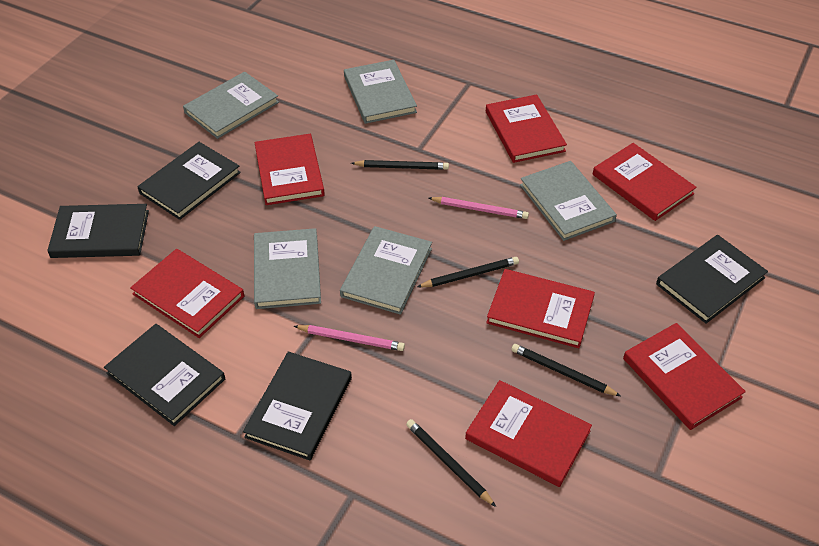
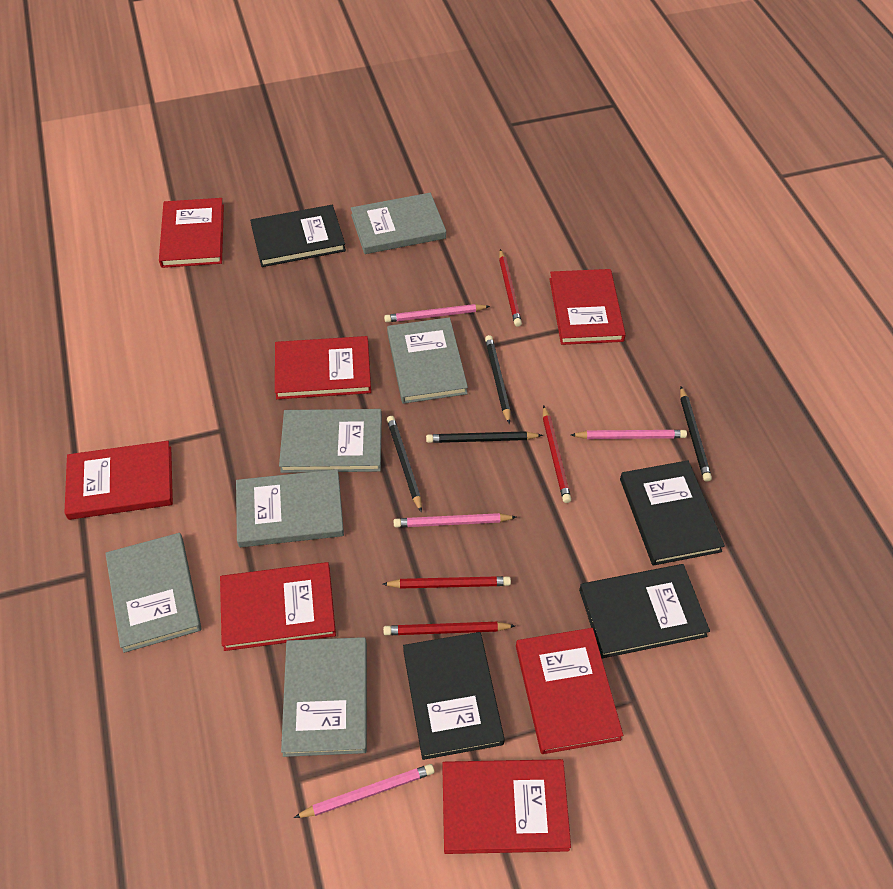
black book: 5 -> 4
grey book: 5 -> 6
pink pencil: 2 -> 4
red pencil: 0 -> 4

